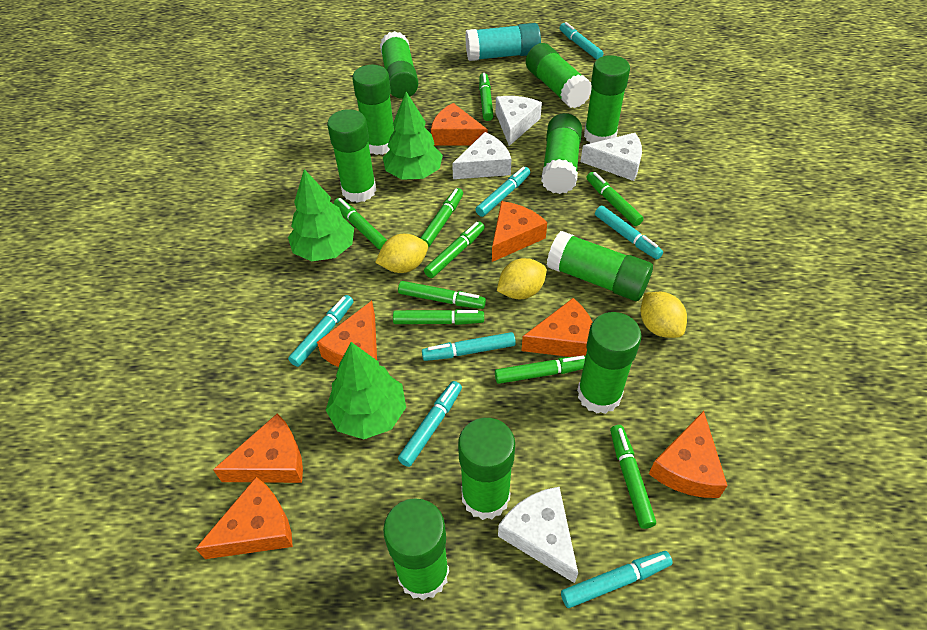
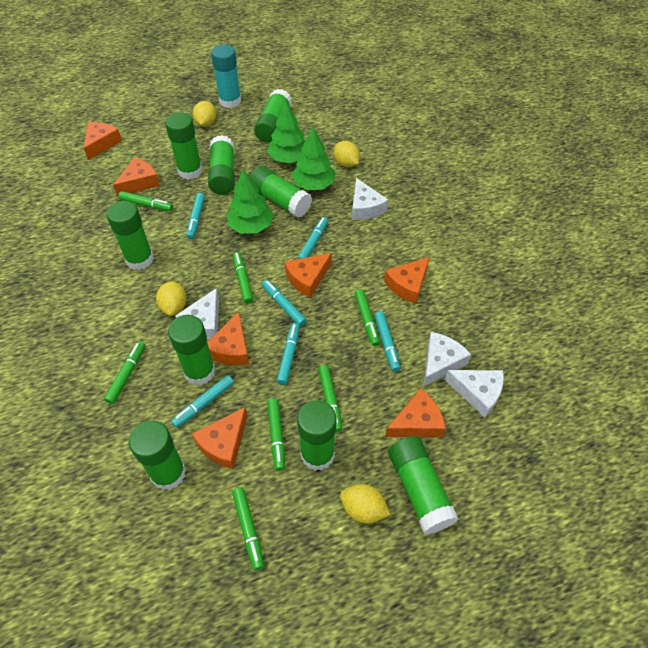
green glue stick: 10 -> 9
green marker: 9 -> 7
turquoise marker: 7 -> 6
yellow lemon: 3 -> 4

